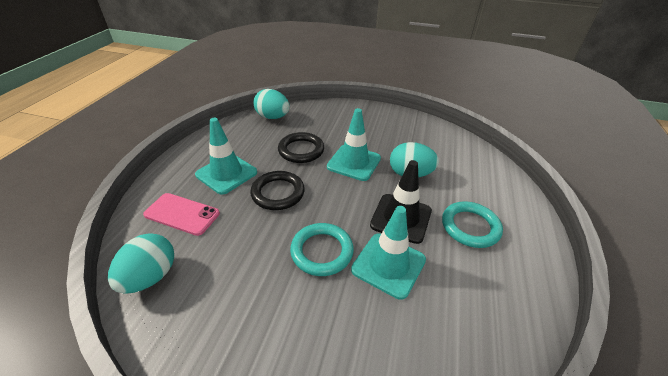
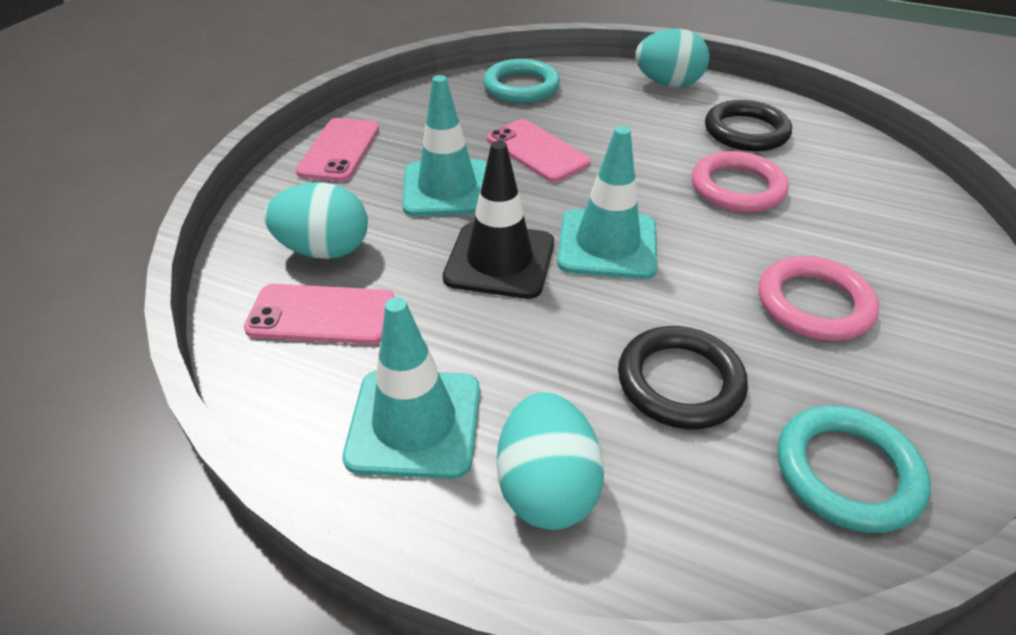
pink phone: 1 -> 3
pink ring: 0 -> 2

